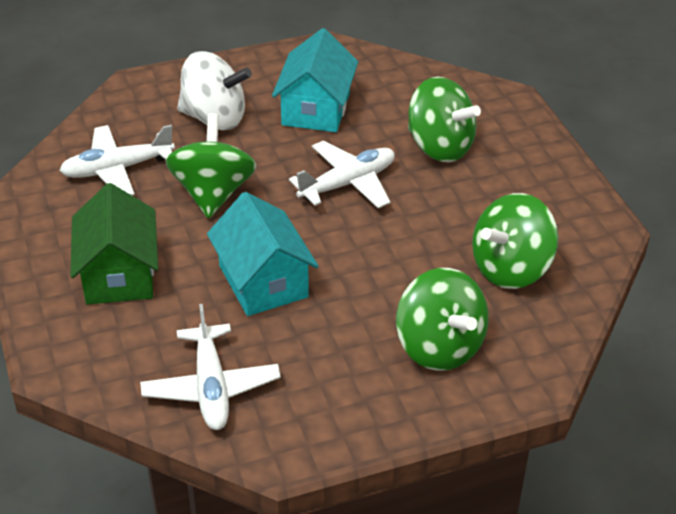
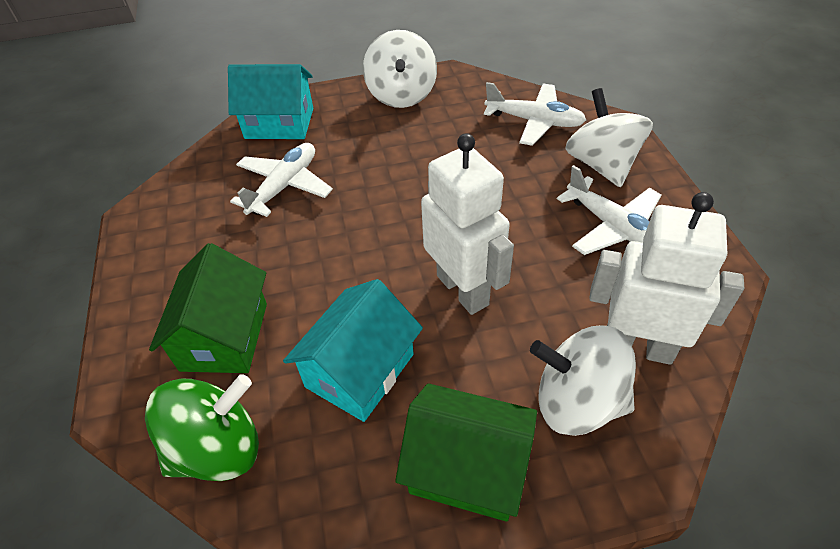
green house: 1 -> 2
green spinning top: 4 -> 1
white robot: 0 -> 2
white spinning top: 1 -> 3

